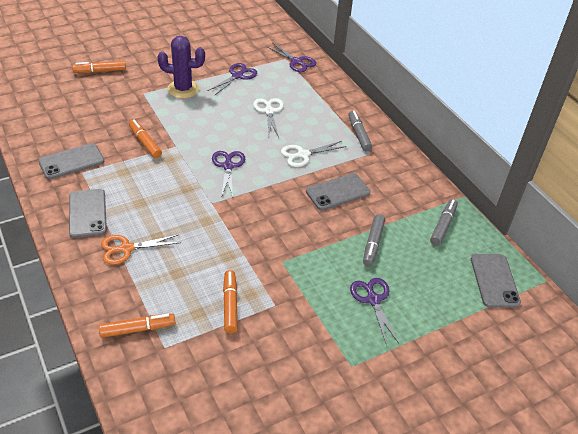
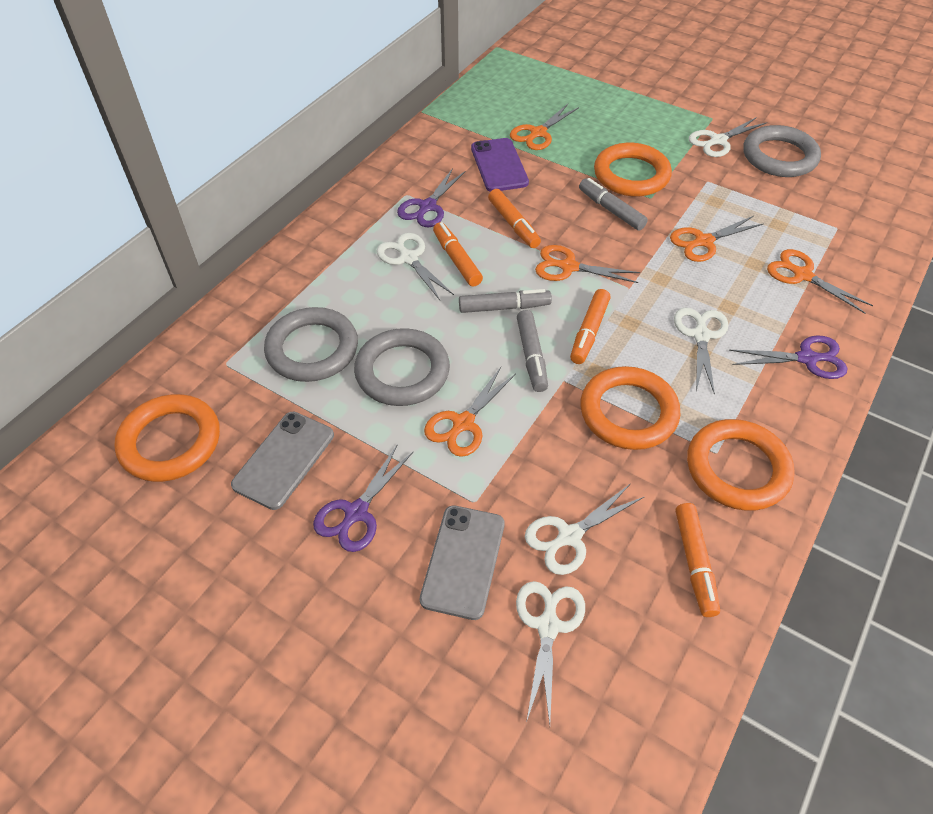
grey phone: 4 -> 2
grey ring: 0 -> 3
orange ring: 0 -> 4
orange scissors: 1 -> 5
purple cactus: 1 -> 0
purple phone: 0 -> 1
purple scissors: 4 -> 3
white scissors: 2 -> 5

